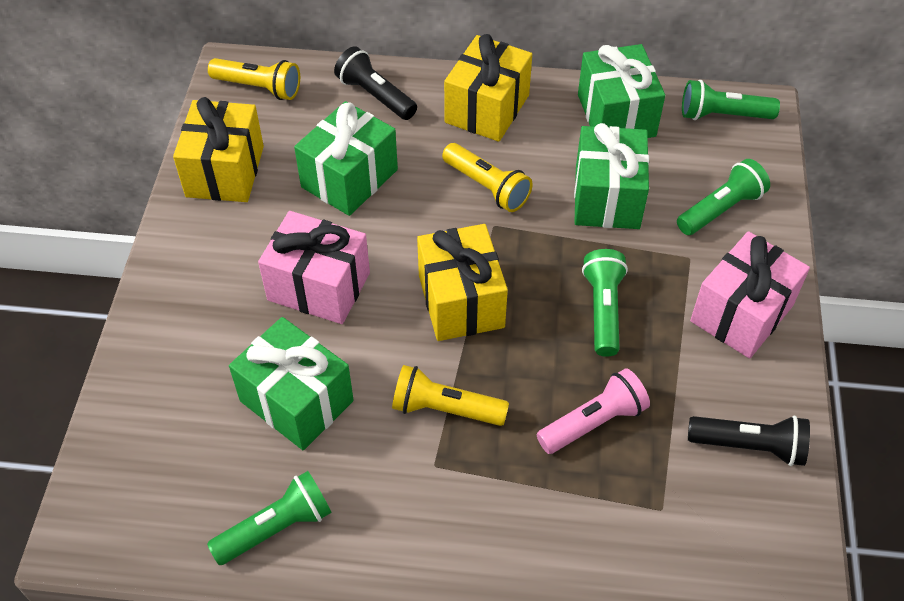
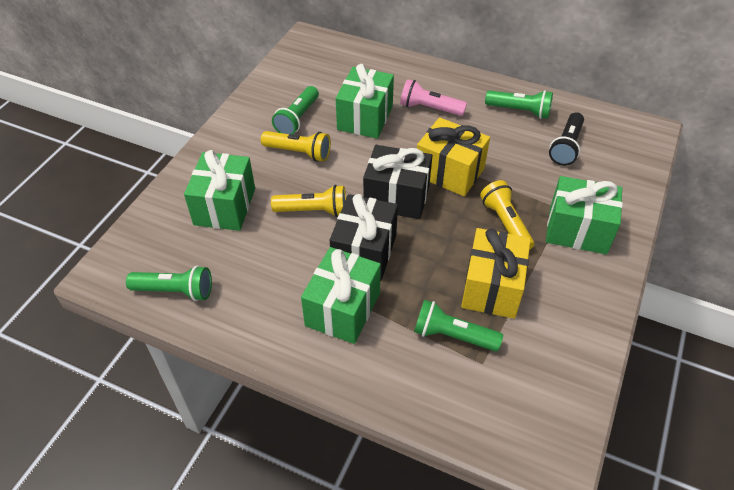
black flashlight: 2 -> 1
black gift: 0 -> 2
pink gift: 2 -> 0
yellow gift: 3 -> 2

